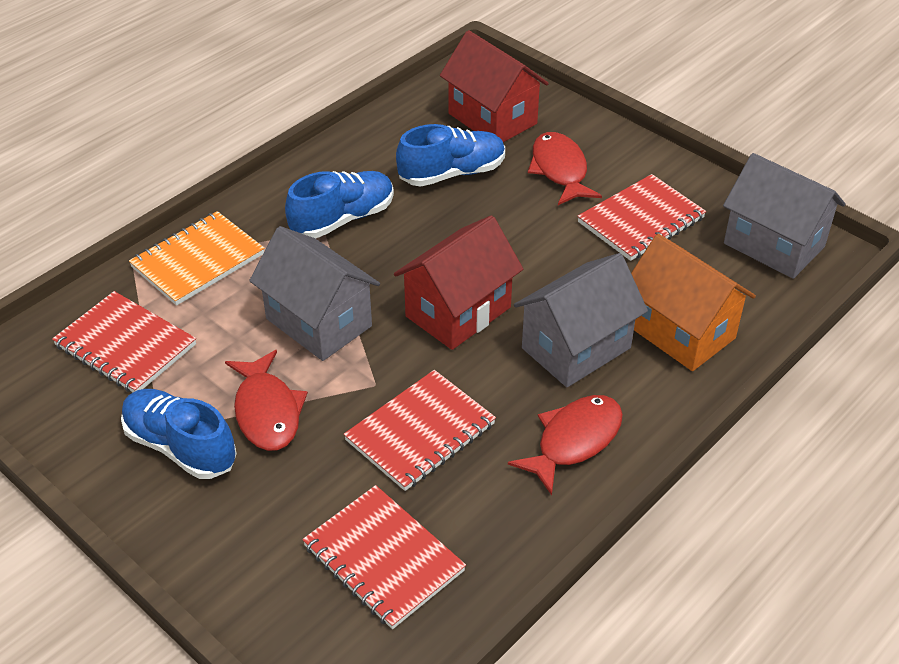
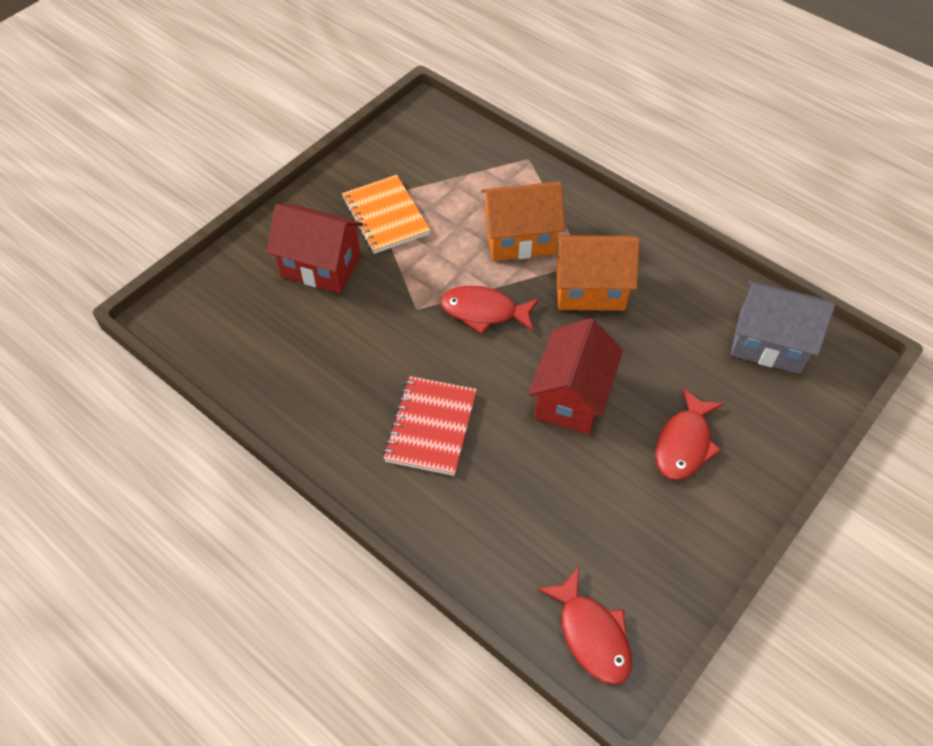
blue shoe: 3 -> 0
grey house: 3 -> 1
orange house: 1 -> 2
red notebook: 4 -> 1

